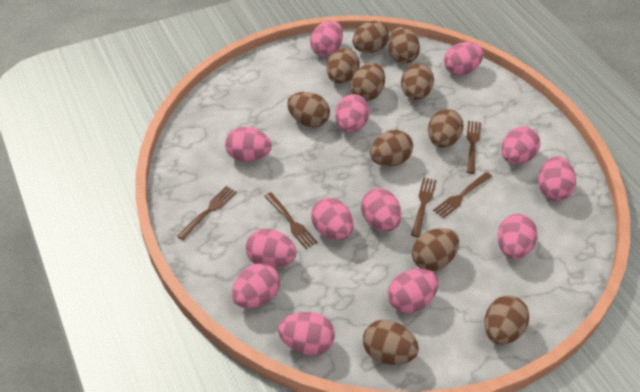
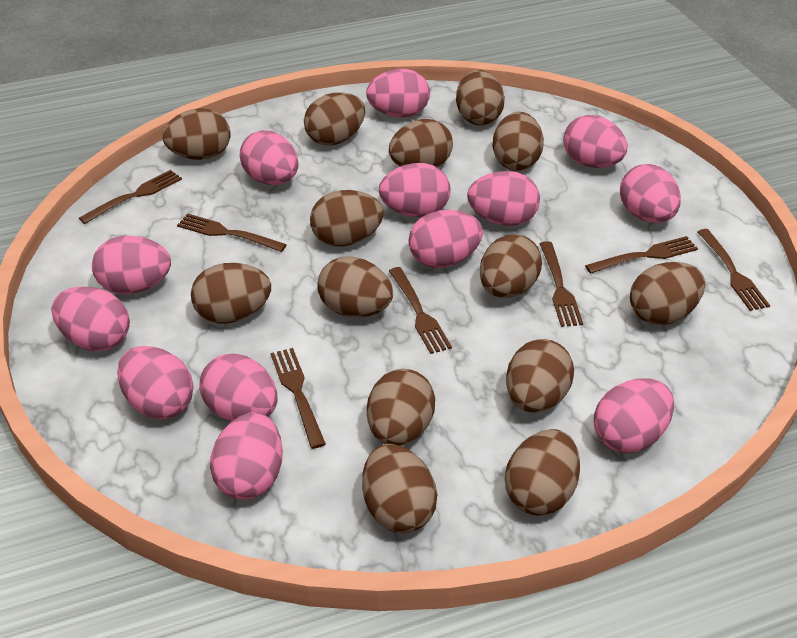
brown egg: 11 -> 14
brown fork: 5 -> 7

